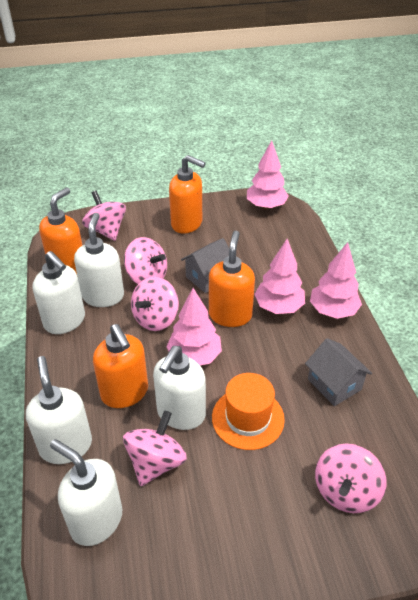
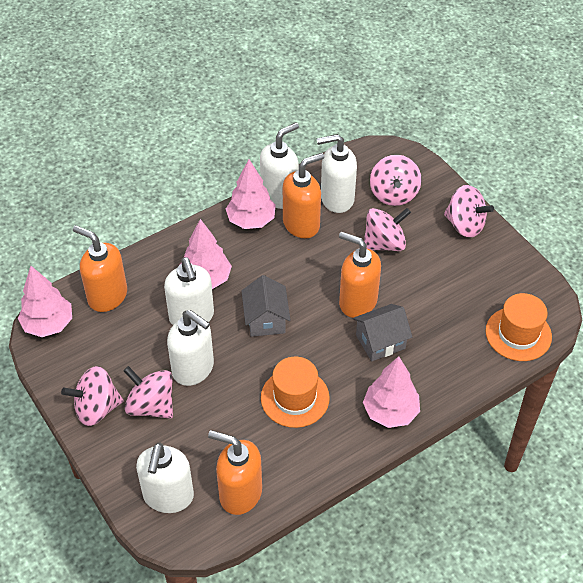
orange hat: 1 -> 2

